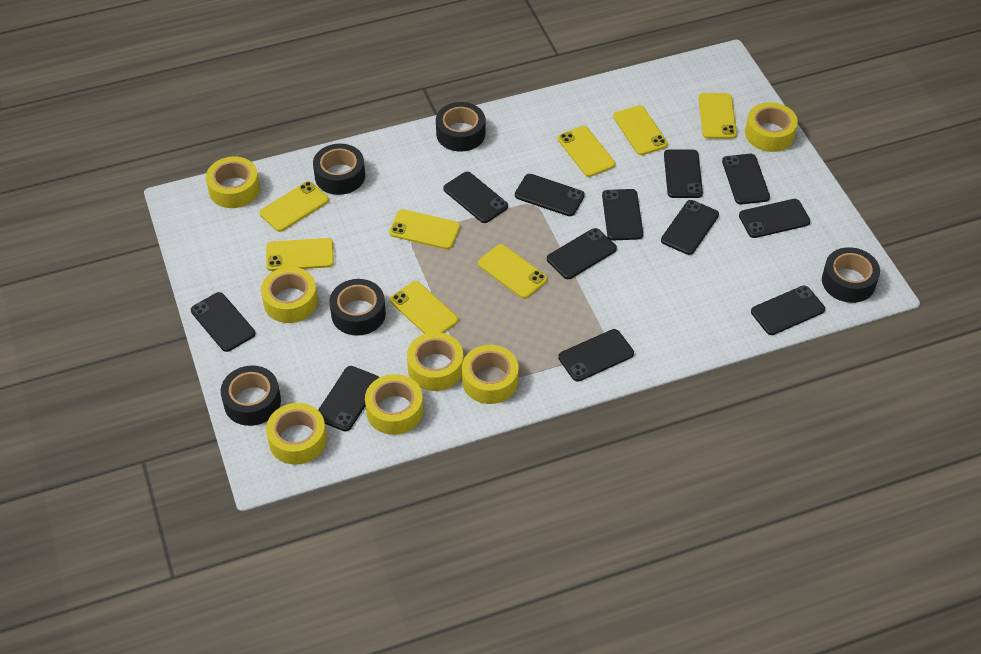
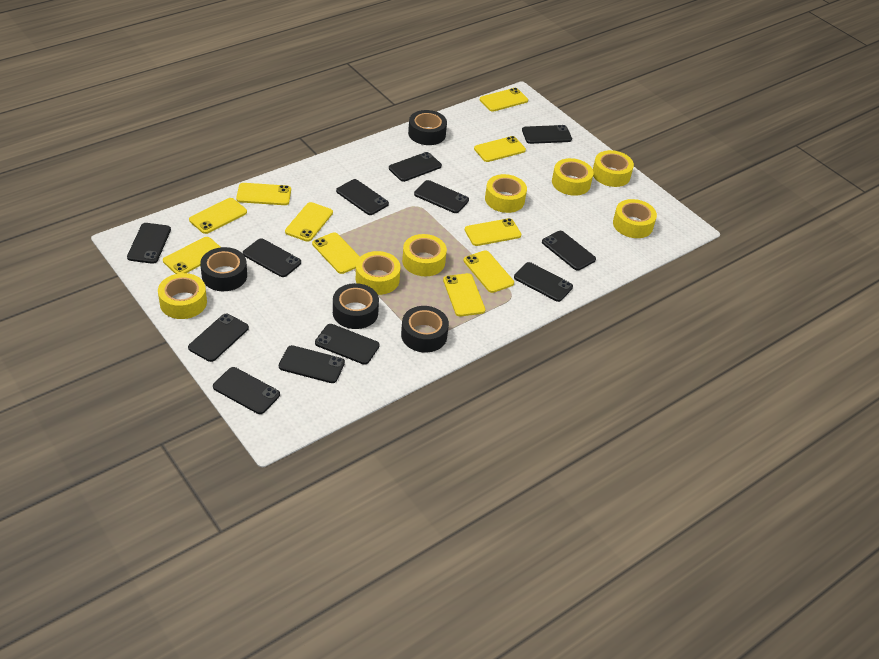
black tape: 5 -> 4
yellow phone: 8 -> 10

